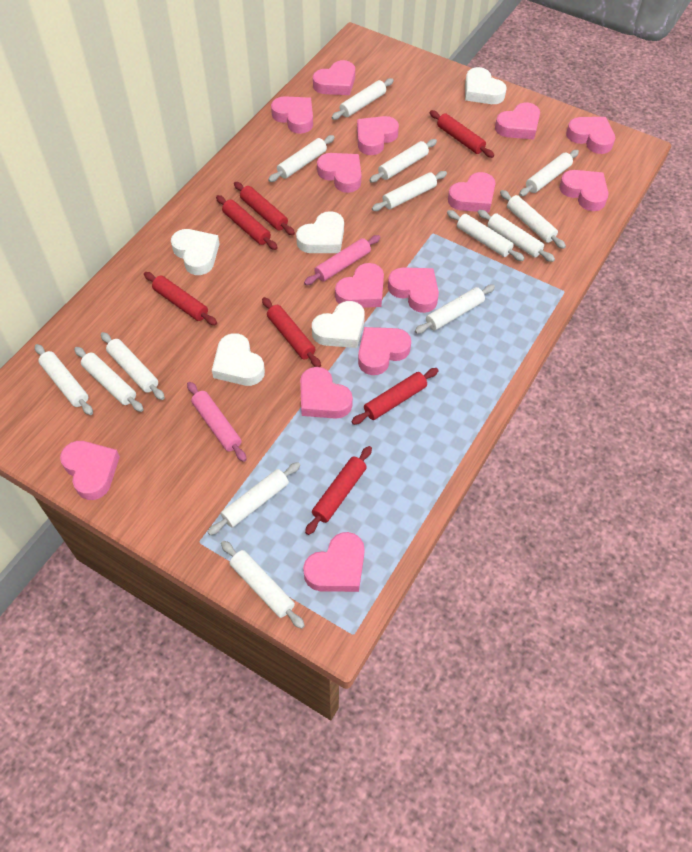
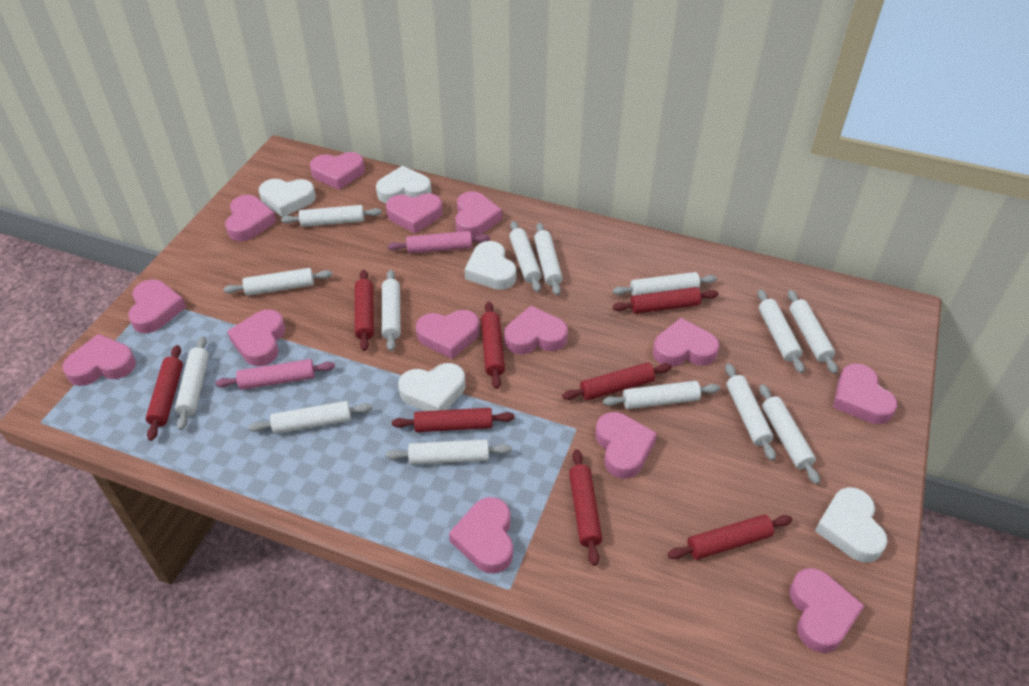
red rolling pin: 7 -> 8

